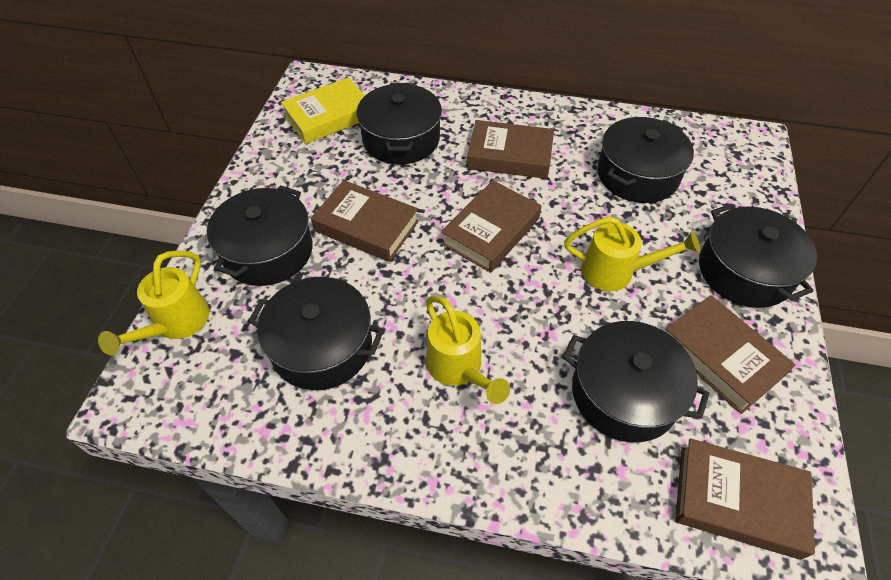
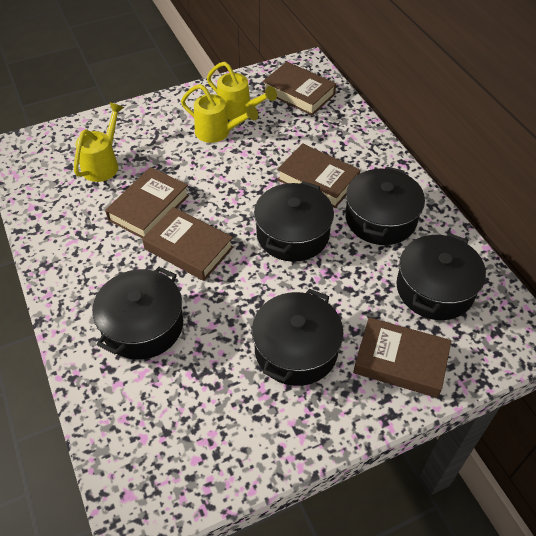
black pot: 6 -> 5
yellow book: 1 -> 0

